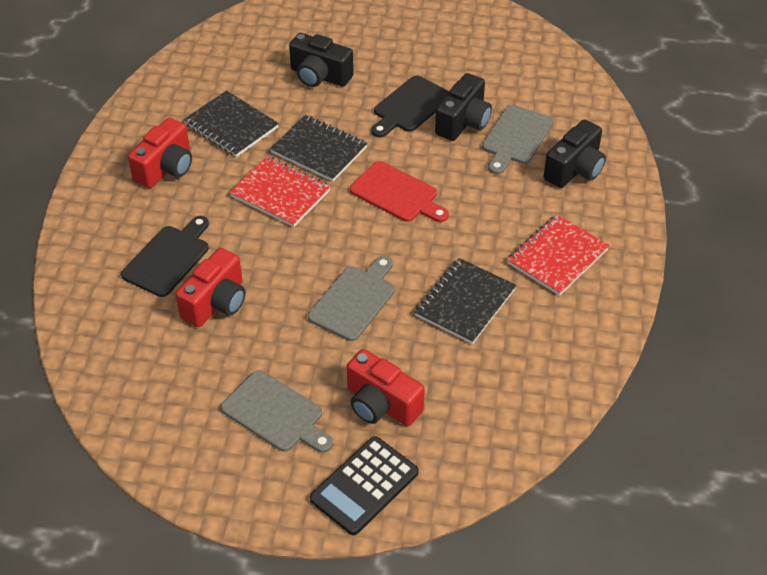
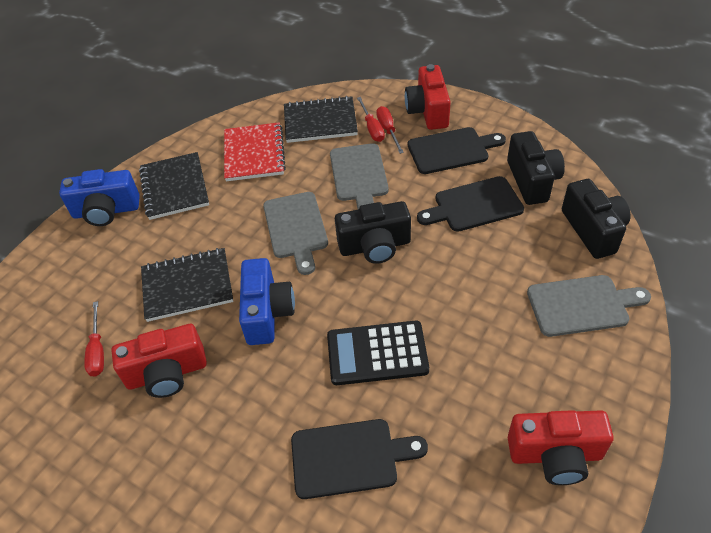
black cutting board: 2 -> 3
blue camera: 0 -> 2
red cutting board: 1 -> 0
red notebook: 2 -> 1
red screwdriver: 0 -> 3

